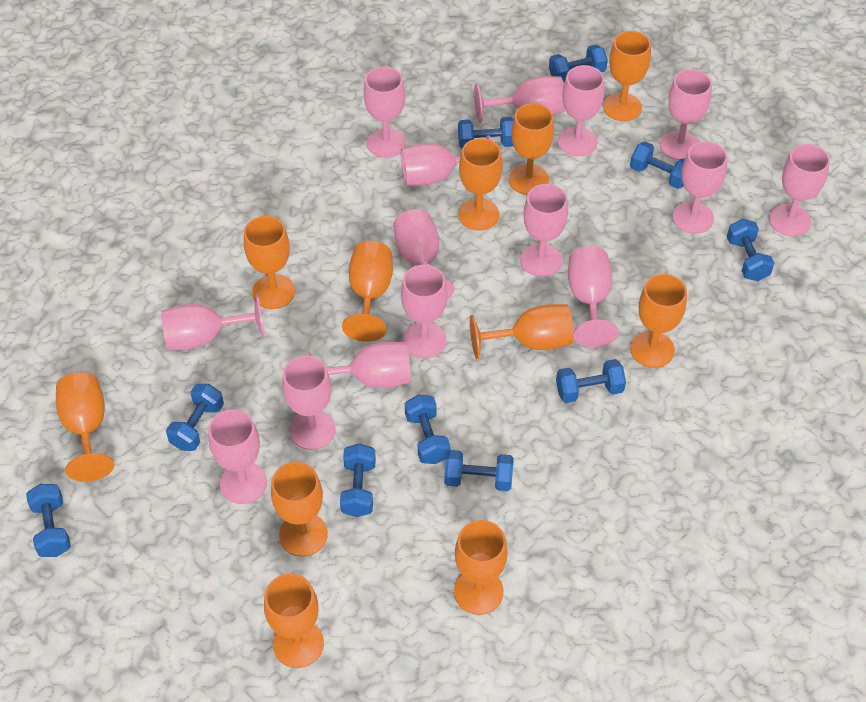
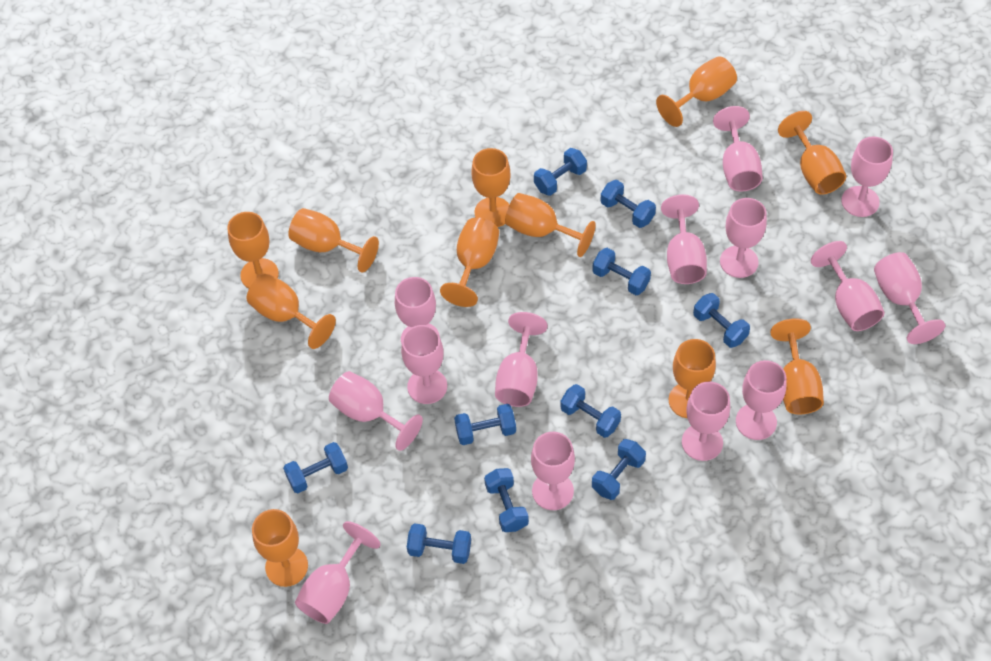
pink goblet: 15 -> 14

